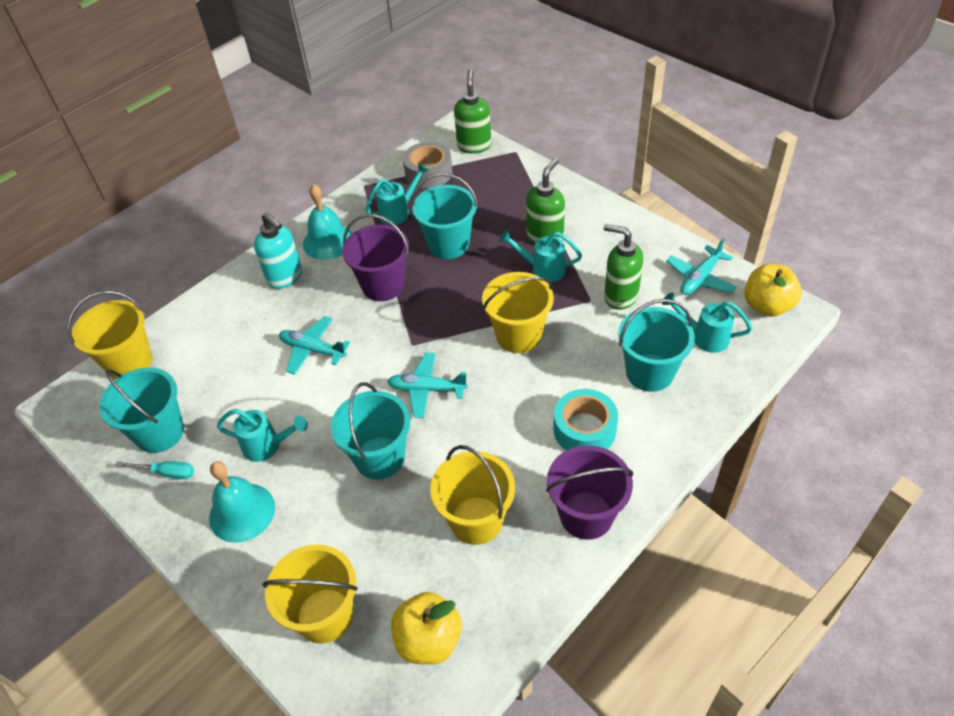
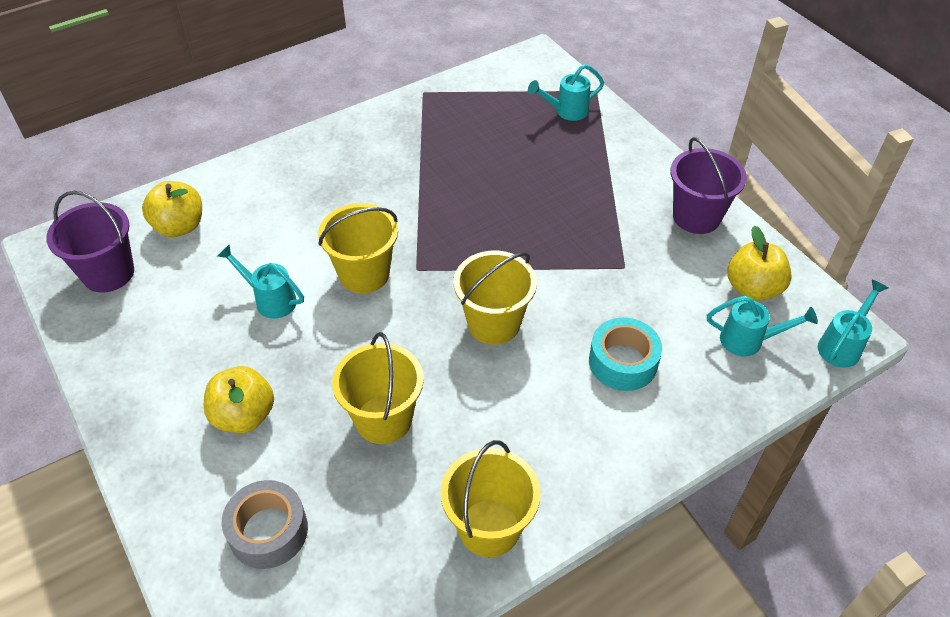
green soap dispenser: 3 -> 0
turquoise bell: 2 -> 0
turquoise bucket: 4 -> 0
turquoise plane: 3 -> 0
turquoise screwdriver: 1 -> 0
turquoise soap dispenser: 1 -> 0
yellow apple: 2 -> 3

